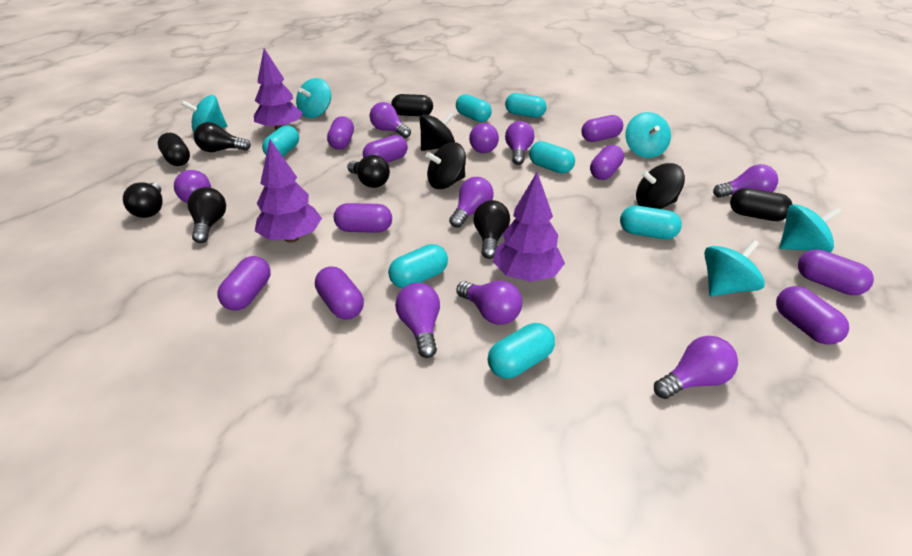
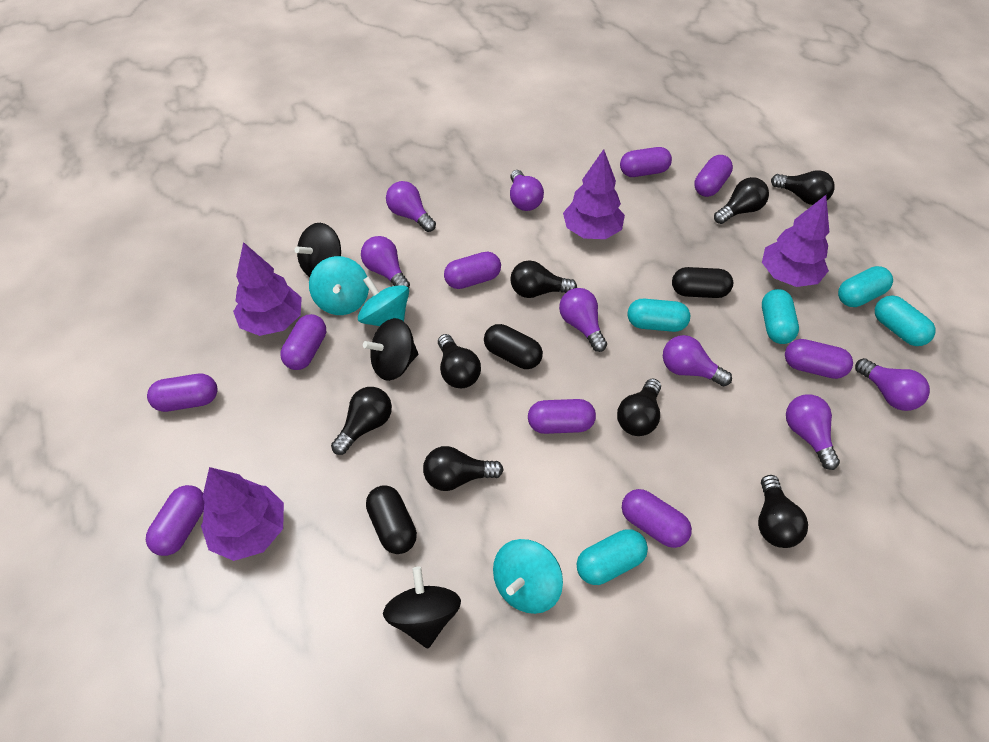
black light bulb: 5 -> 8
purple light bulb: 9 -> 7
purple tree: 3 -> 4
turquoise capsule: 7 -> 5
turquoise spinning top: 5 -> 3

